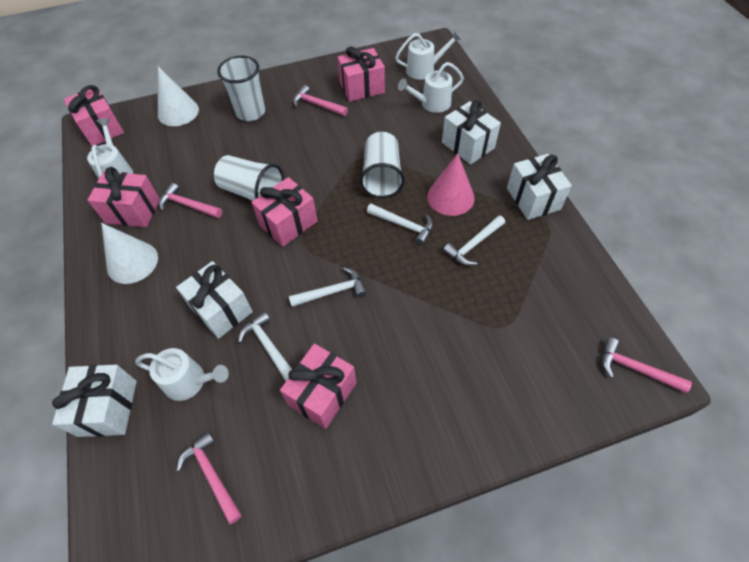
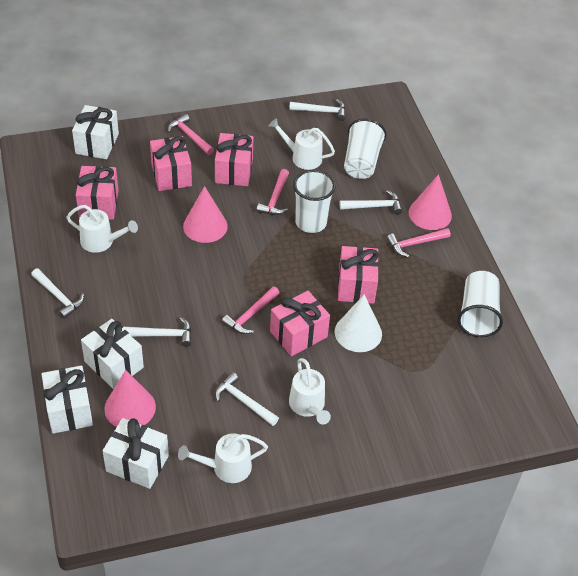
pink cone: 1 -> 3
white cone: 2 -> 1
white hammer: 4 -> 5

